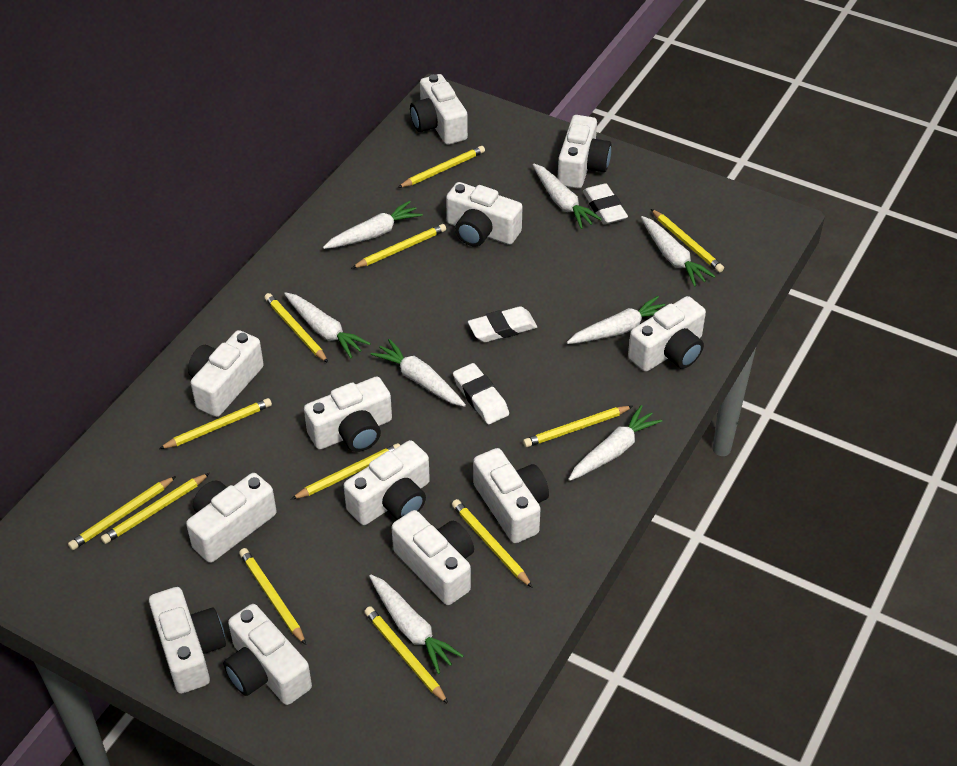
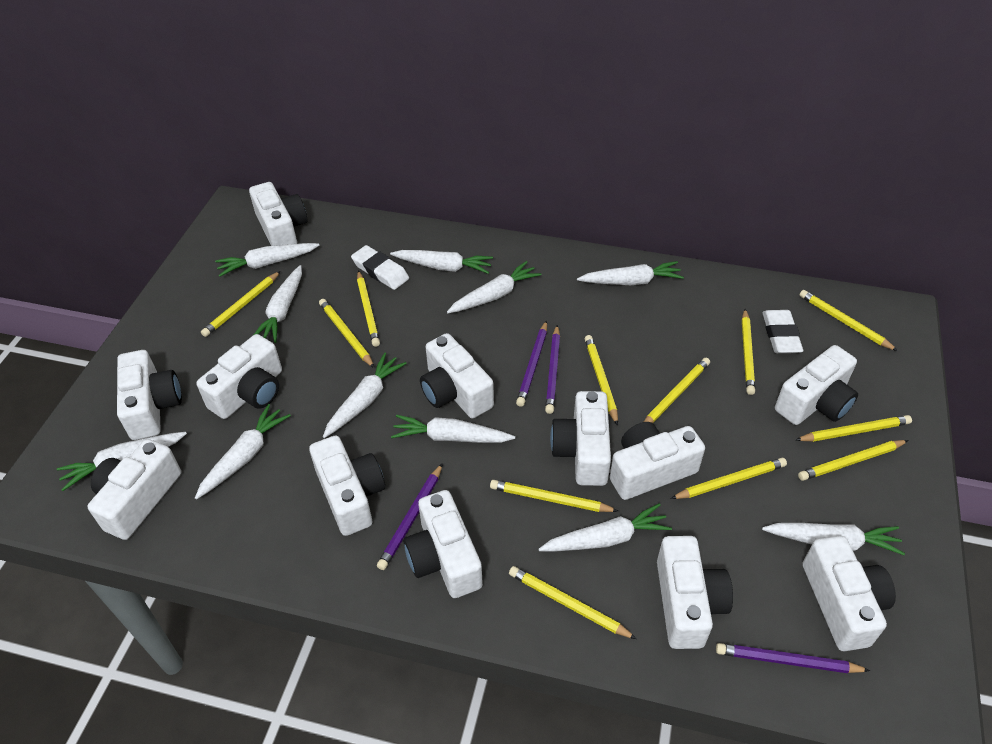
purple pencil: 0 -> 4
white carrot: 8 -> 11
white eraser: 3 -> 2

